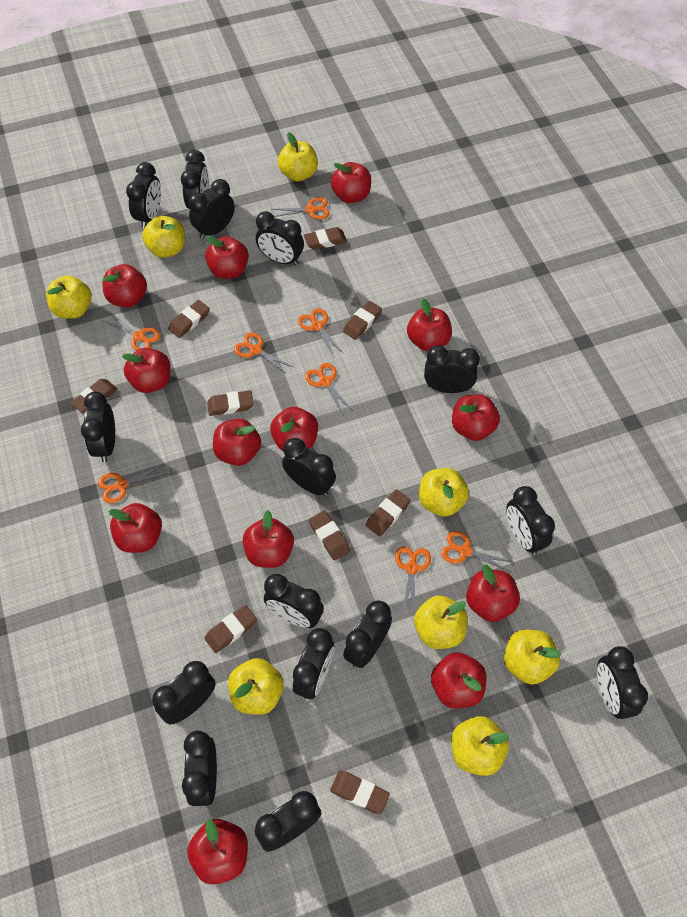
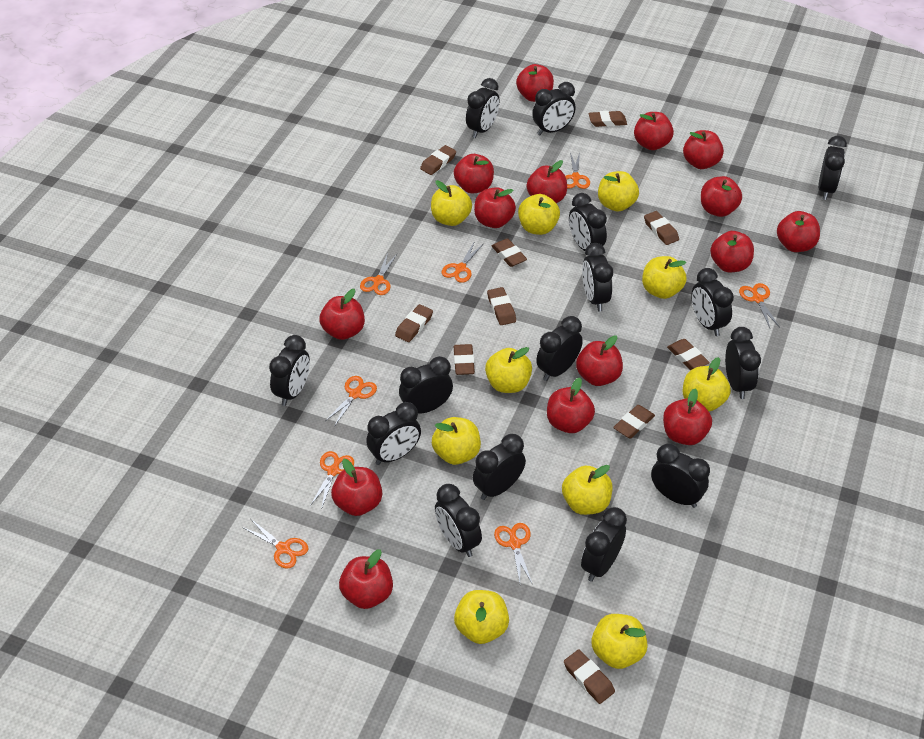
brown eraser: 9 -> 10
red apple: 13 -> 15
yellow apple: 8 -> 10

